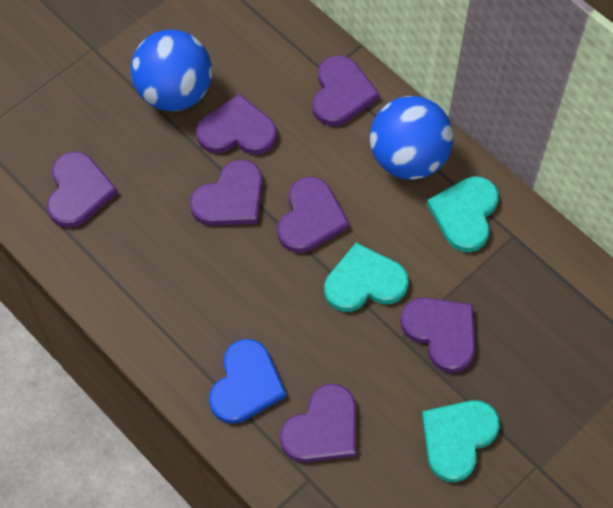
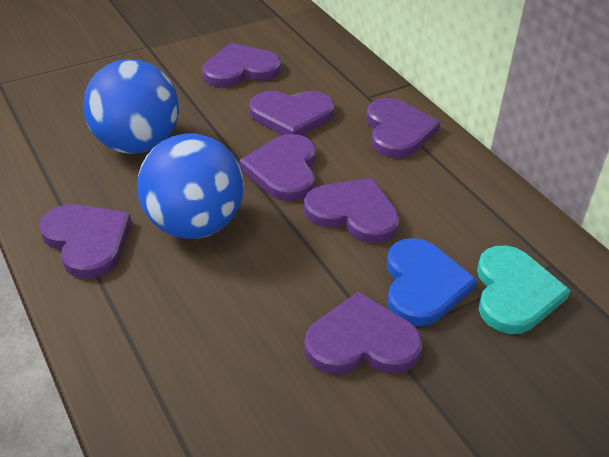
turquoise heart: 3 -> 1

